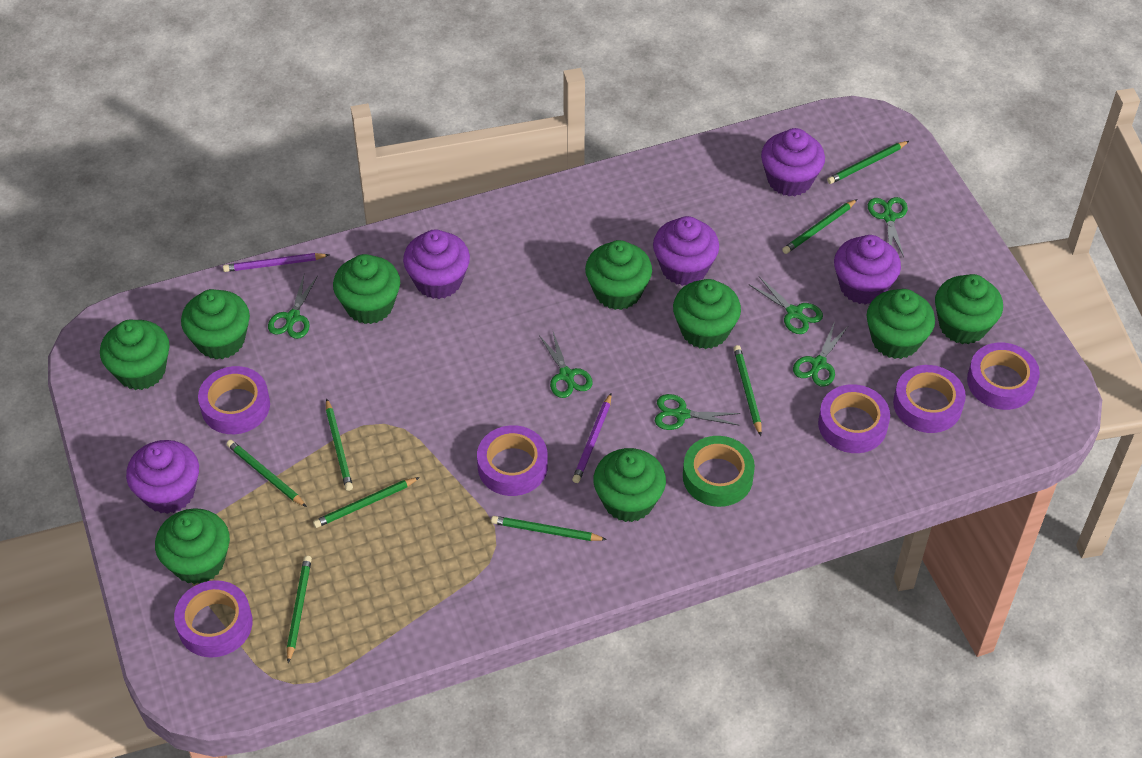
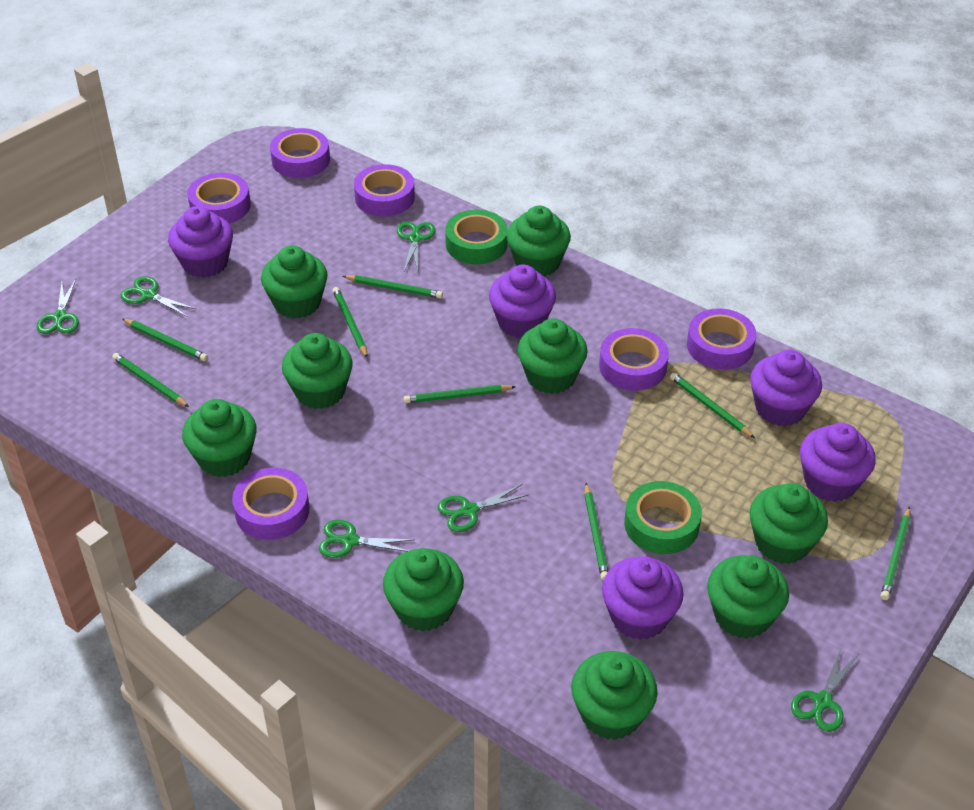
green tape: 1 -> 2
purple pencil: 2 -> 0

